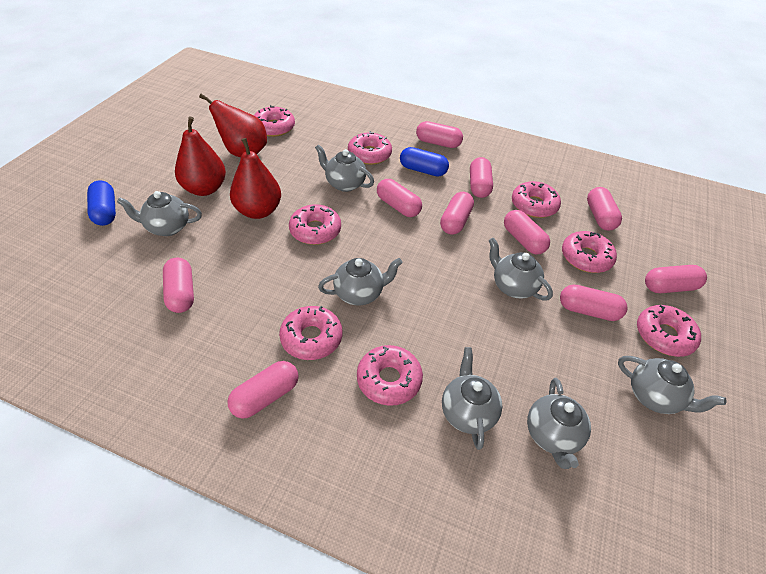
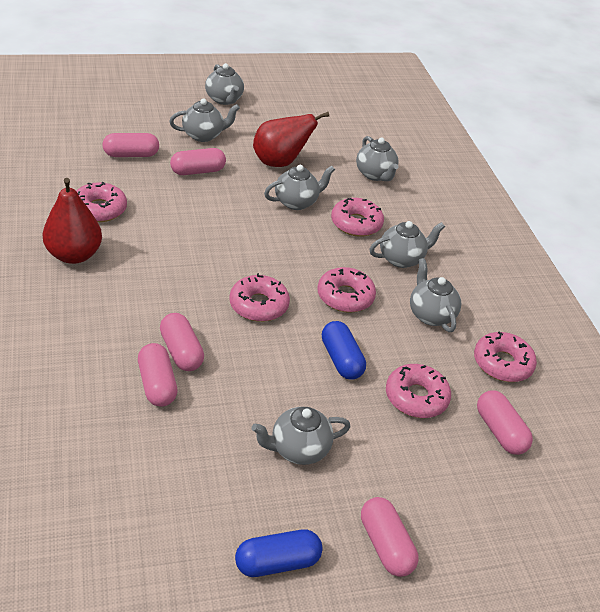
pink capsule: 10 -> 6
pink donut: 8 -> 6
red pear: 3 -> 2

